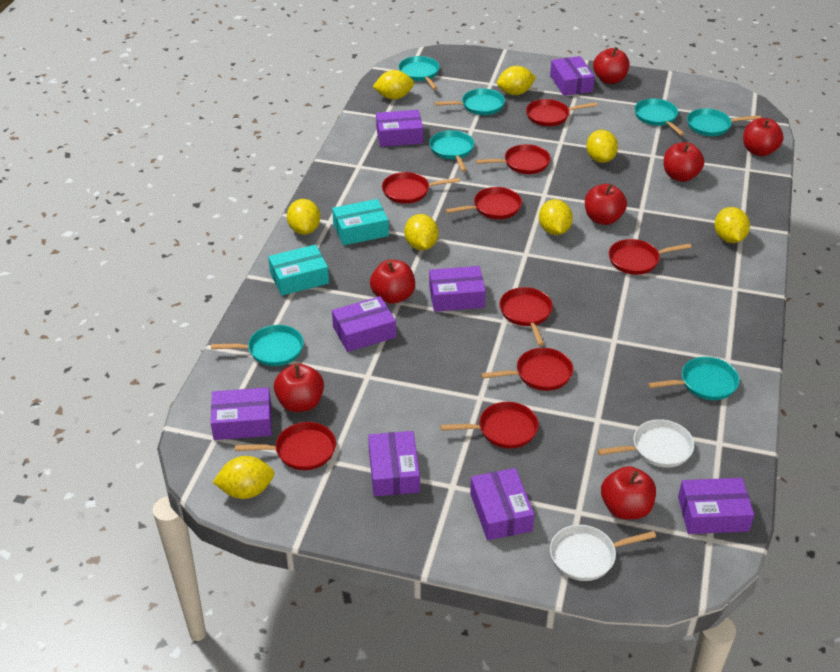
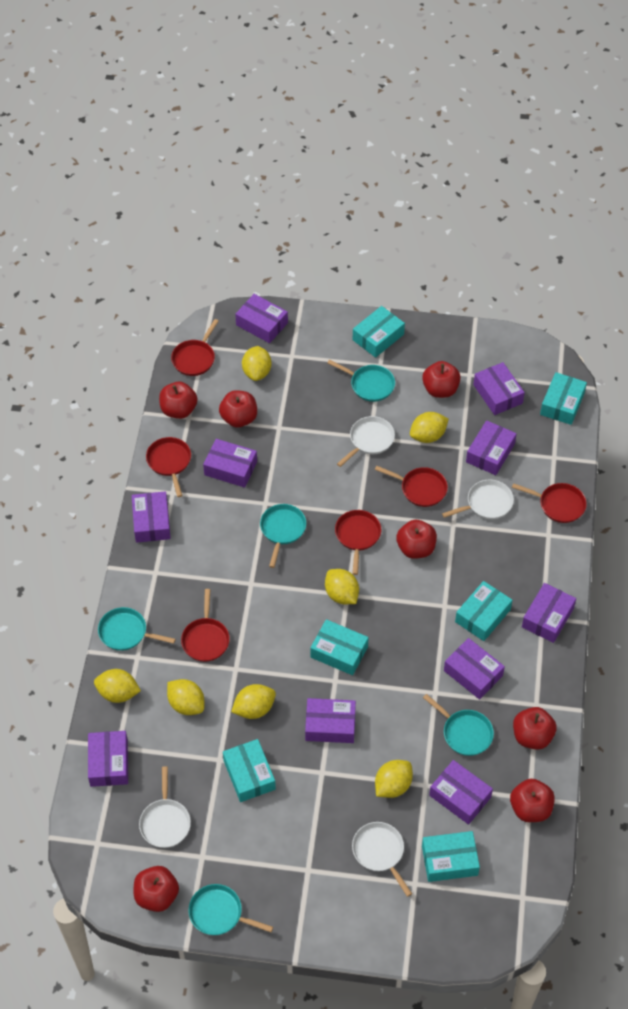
purple box: 8 -> 10
red pan: 9 -> 6
turquoise box: 2 -> 6
turquoise pan: 7 -> 5
white pan: 2 -> 4
yellow lemon: 8 -> 7

